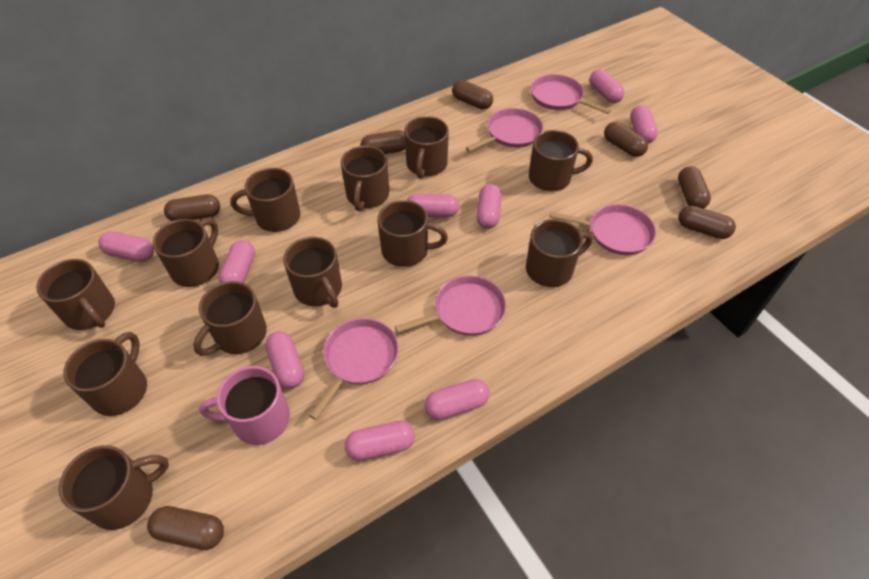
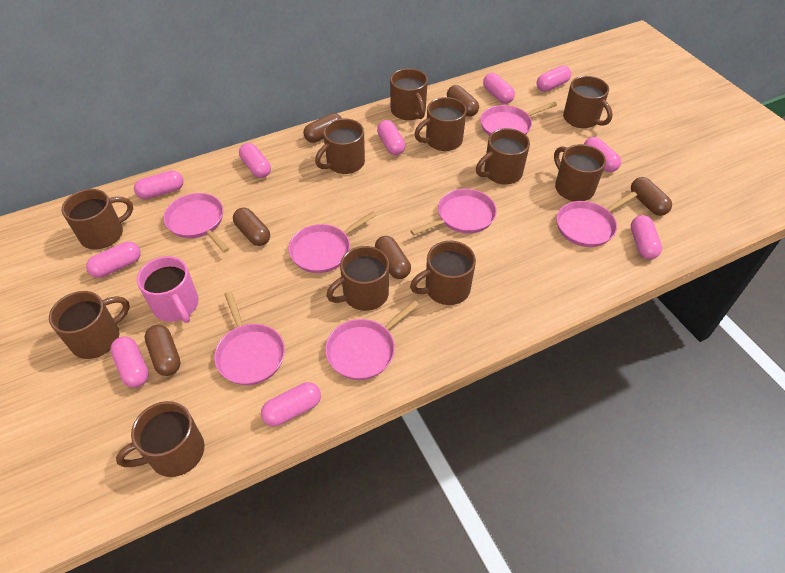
brown capsule: 7 -> 6
brown mug: 12 -> 11
pink capsule: 9 -> 10
pink pan: 5 -> 7

